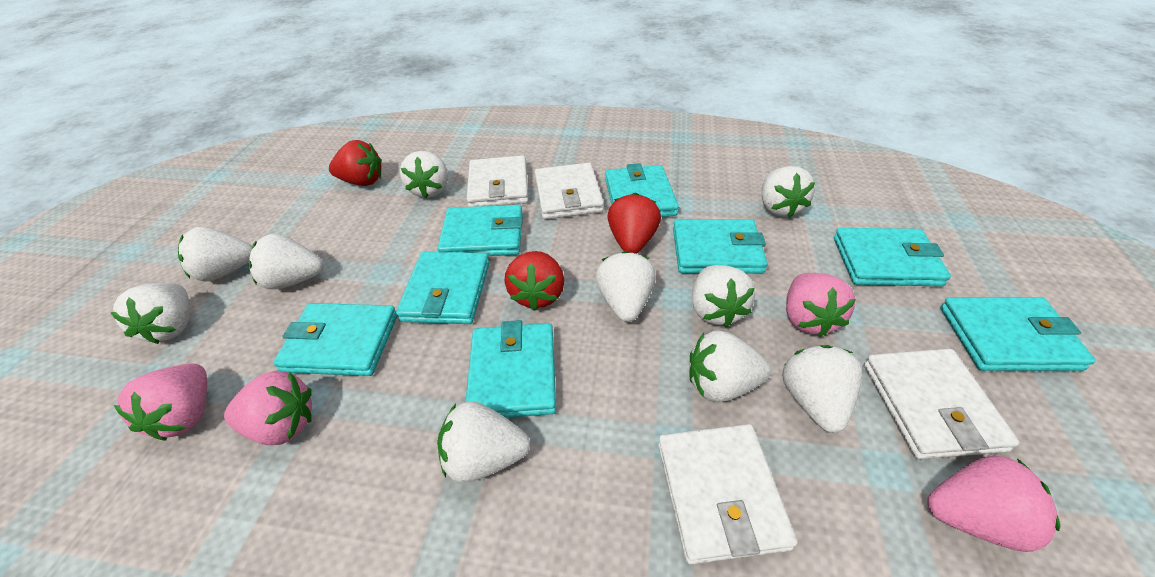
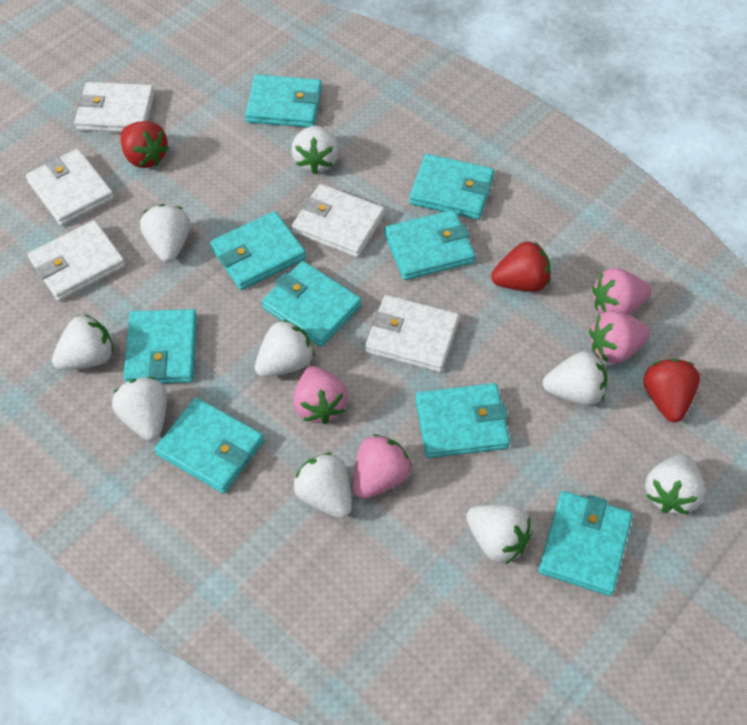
turquoise wallet: 8 -> 9
white strawberry: 10 -> 9
white wallet: 4 -> 5

